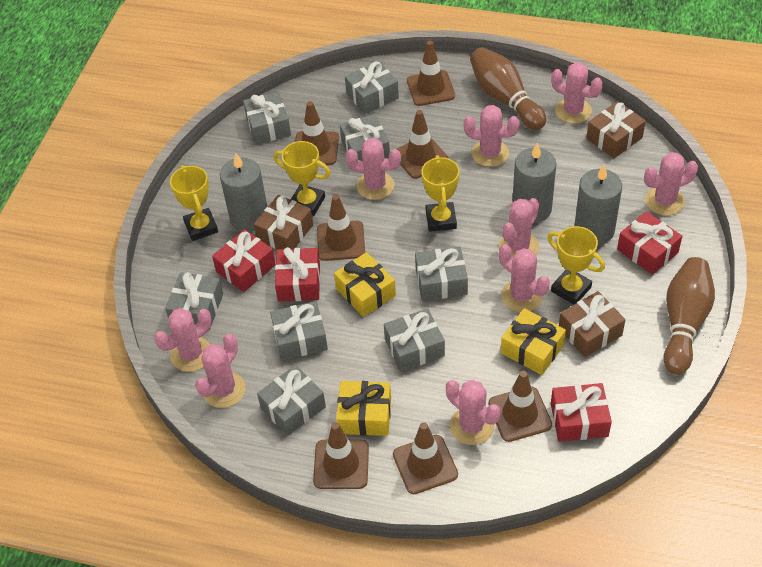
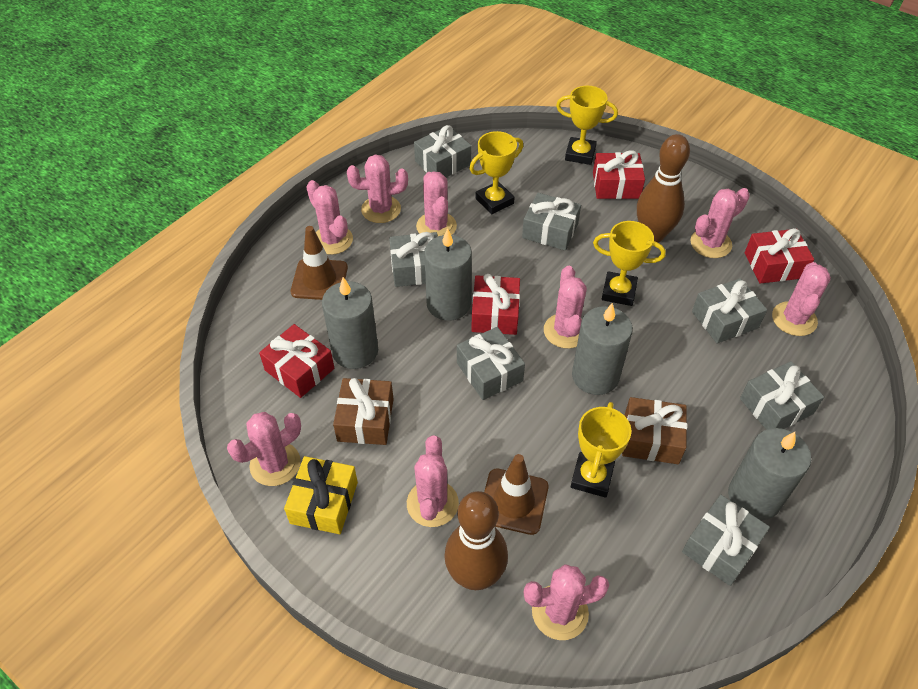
brown gift: 3 -> 2
brown traffic cone: 7 -> 2
grey candle: 3 -> 4
grey gift: 8 -> 7
yellow gift: 3 -> 1

